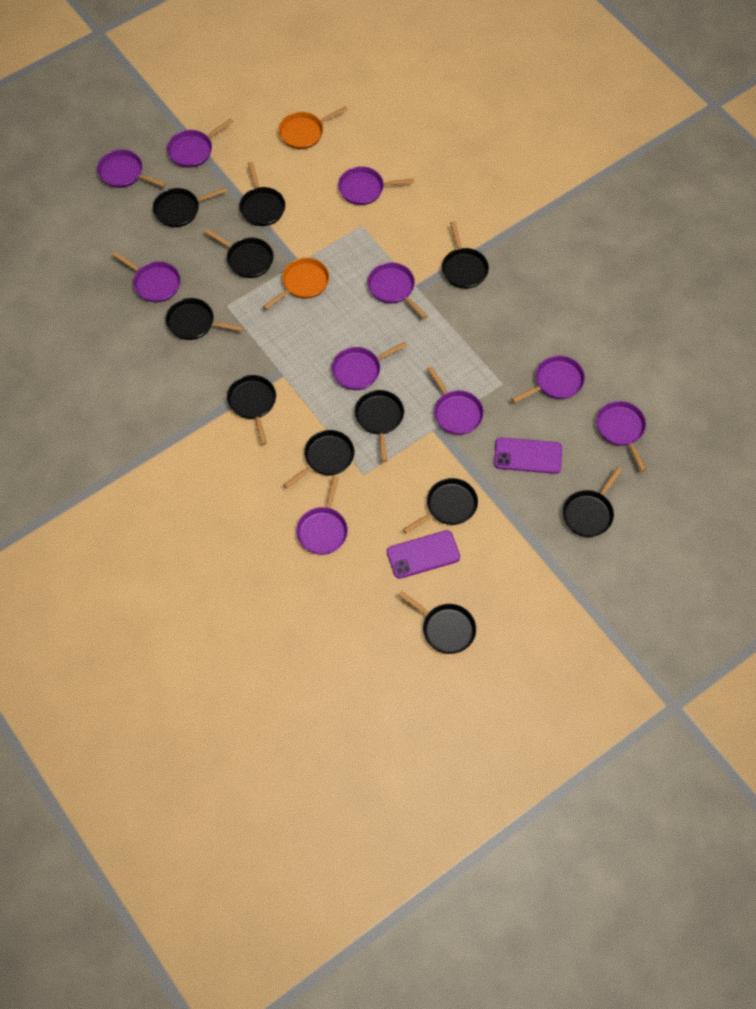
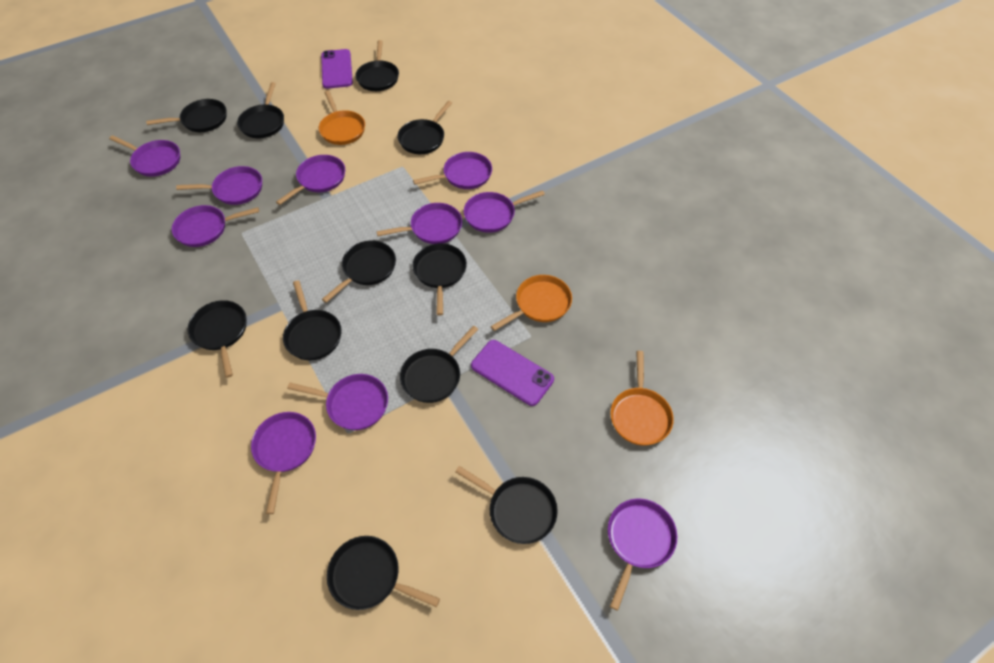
orange pan: 2 -> 3

